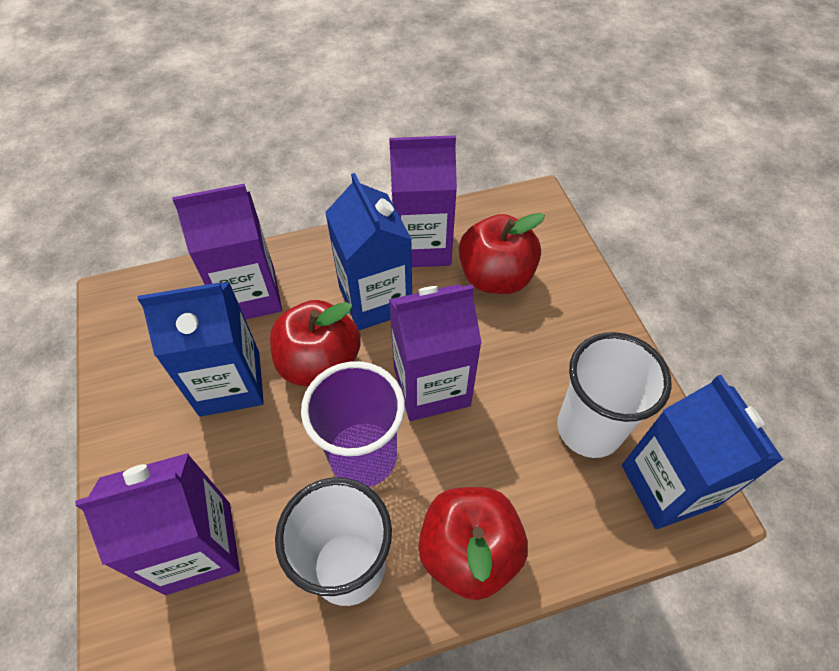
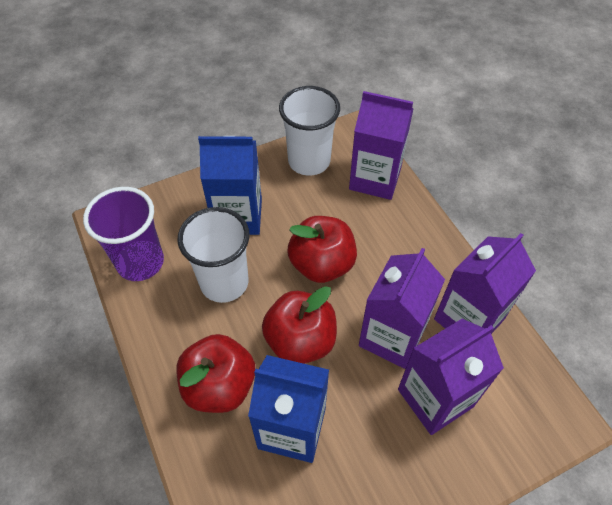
blue carton: 3 -> 2

